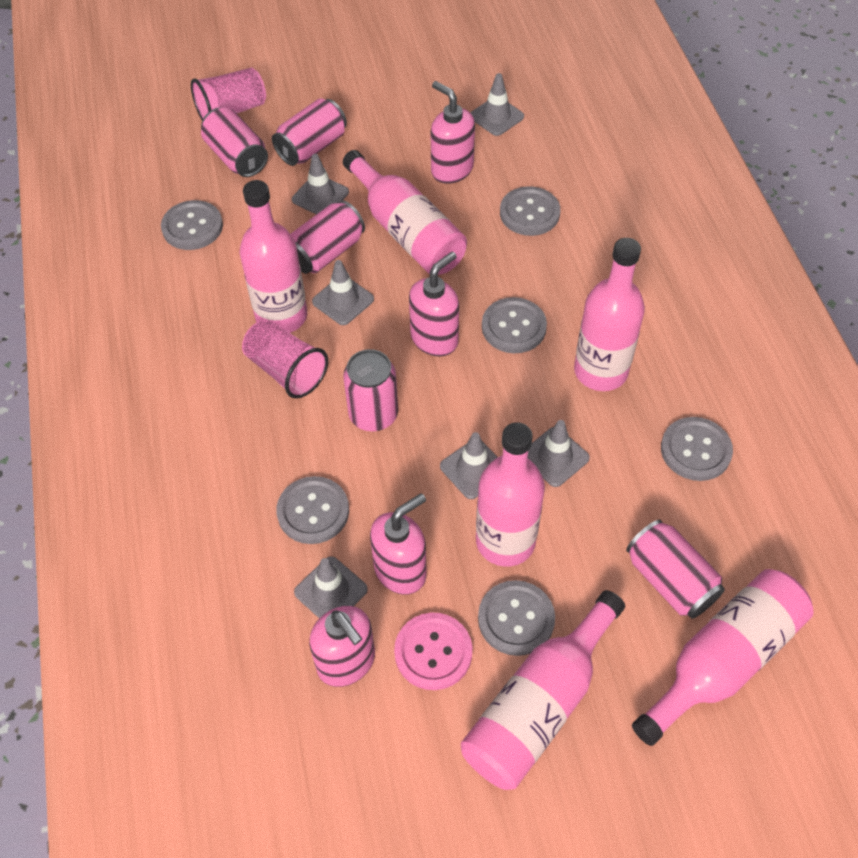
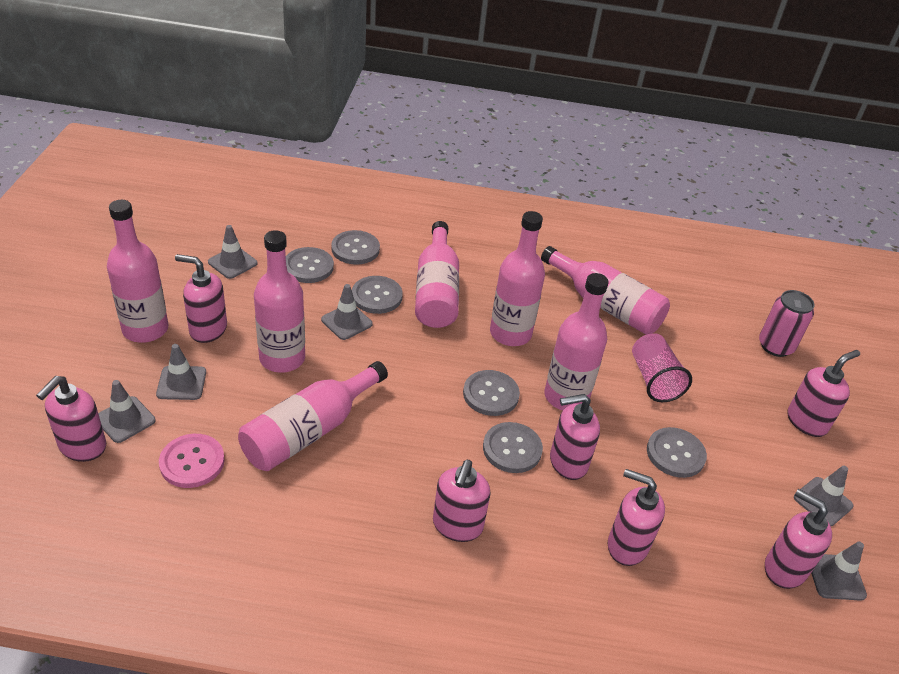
pink bottle: 6 -> 7
pink can: 5 -> 1
pink cup: 2 -> 1
pink soap dispenser: 4 -> 7

